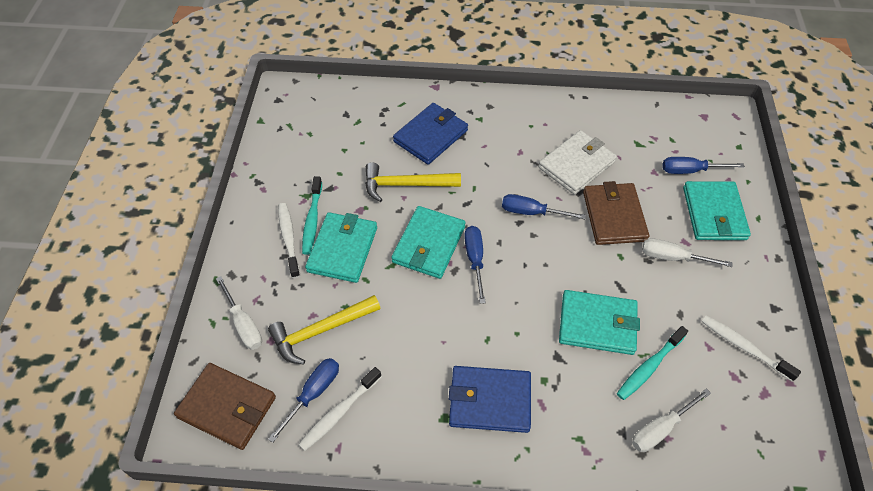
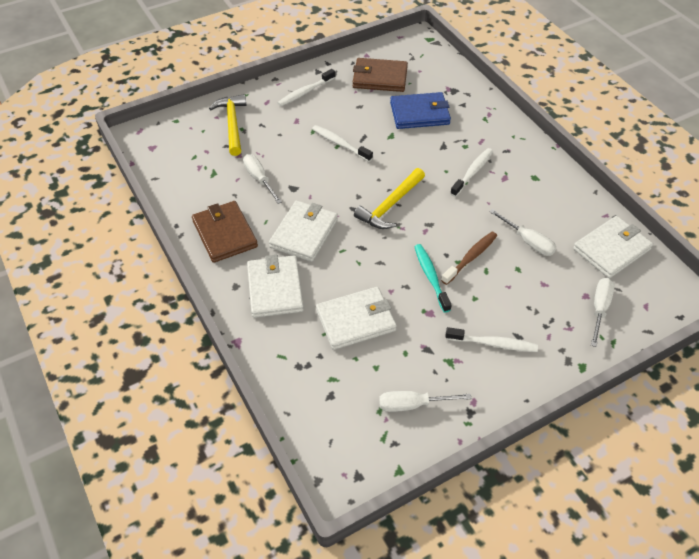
blue screwdriver: 4 -> 0
blue wallet: 2 -> 1
brown toothbrush: 0 -> 1
turquoise toothbrush: 2 -> 1
turquoise wallet: 4 -> 0
white screwdriver: 3 -> 4
white toothbrush: 3 -> 4
white wallet: 1 -> 4

